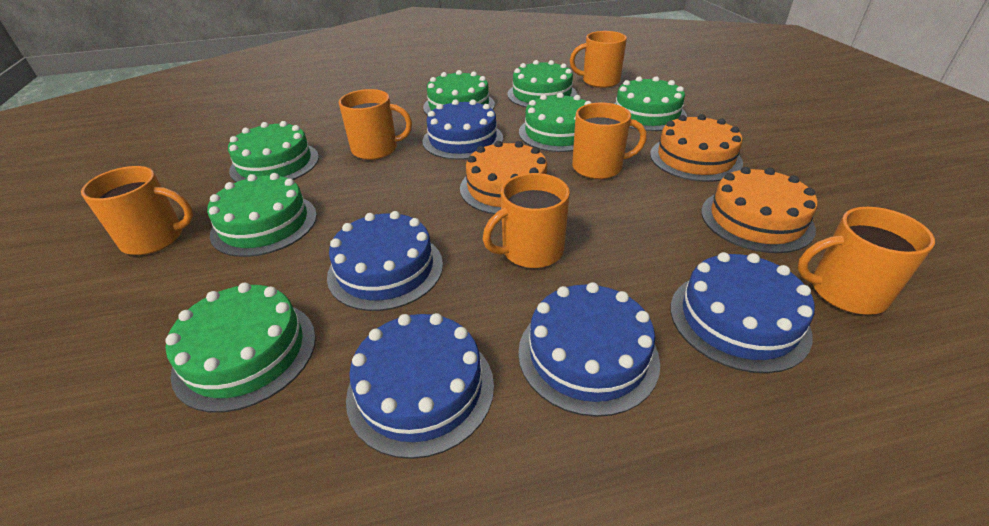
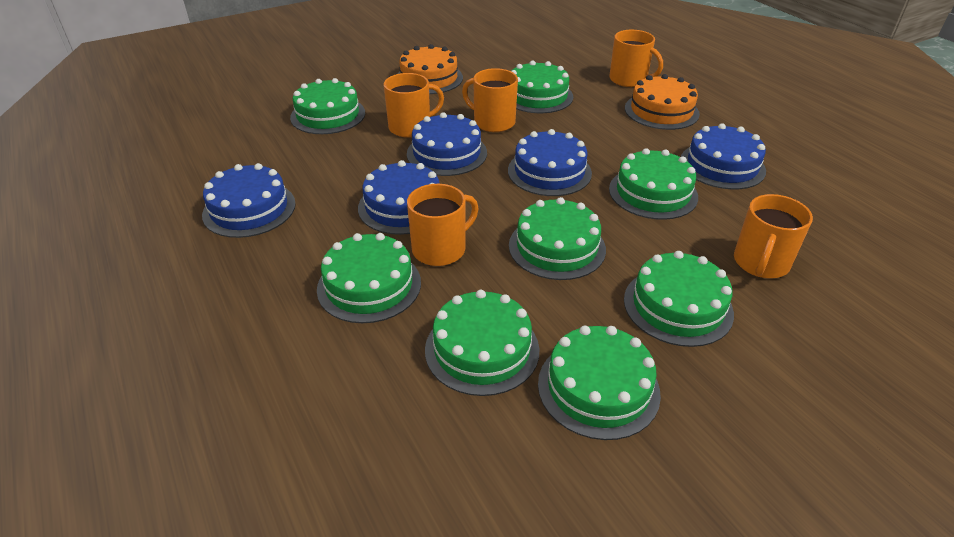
green cake: 7 -> 8
orange cake: 3 -> 2
orange mug: 6 -> 5

